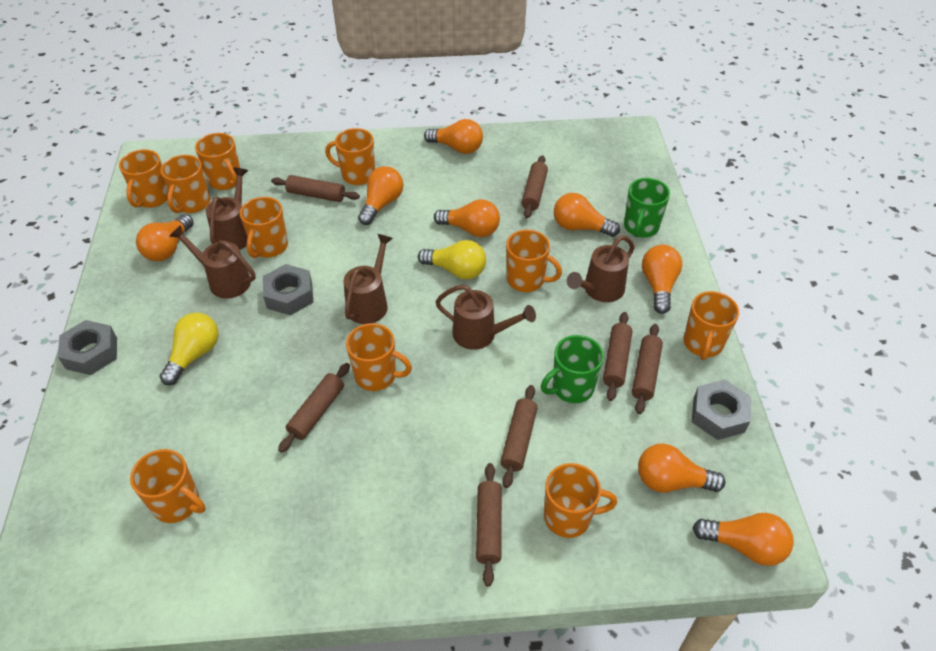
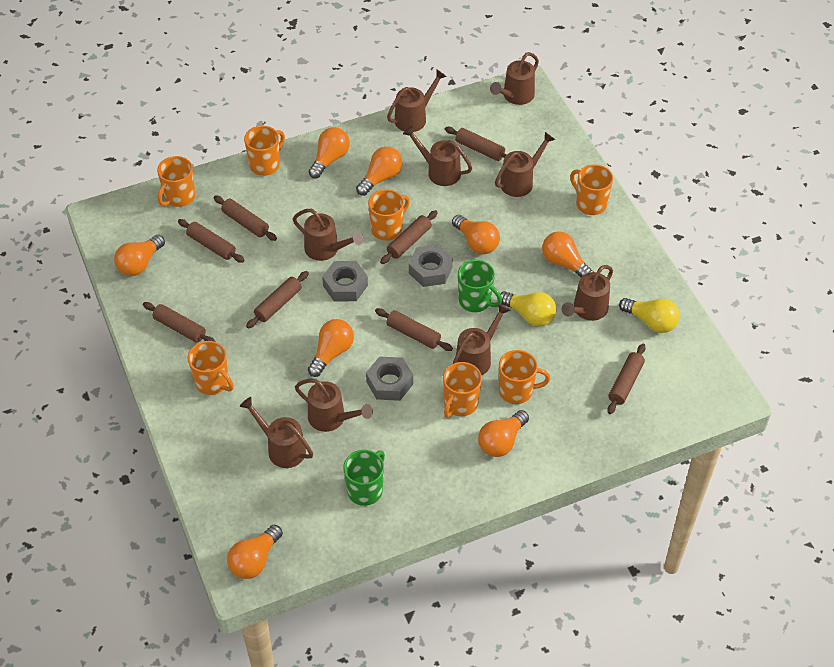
brown rolling pin: 7 -> 8
brown watering can: 5 -> 9
orange mug: 10 -> 7

